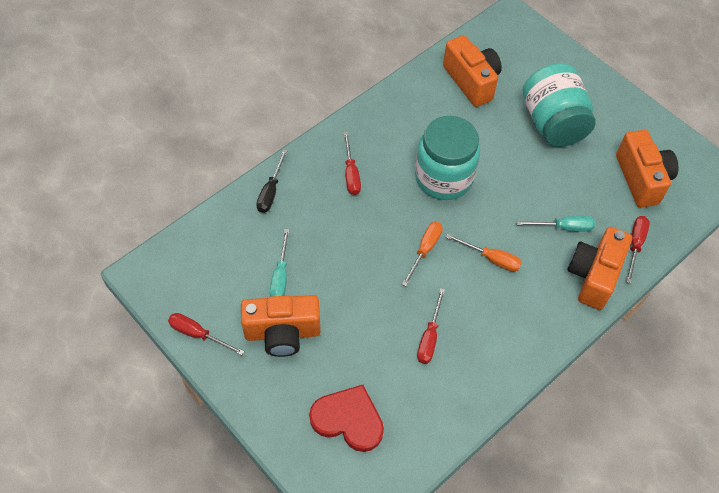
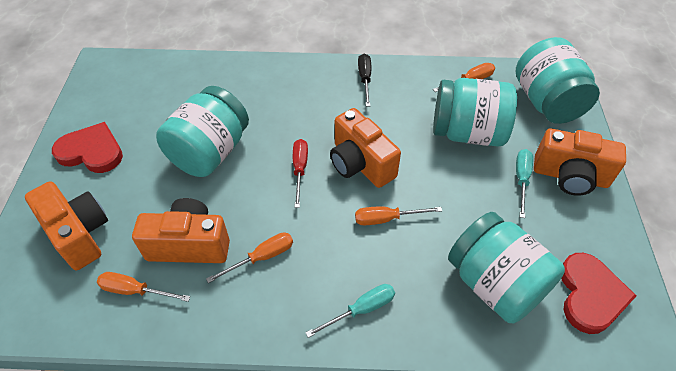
orange screwdriver: 2 -> 4
red heart: 1 -> 2
red screwdriver: 4 -> 1
turquoise jar: 2 -> 4

